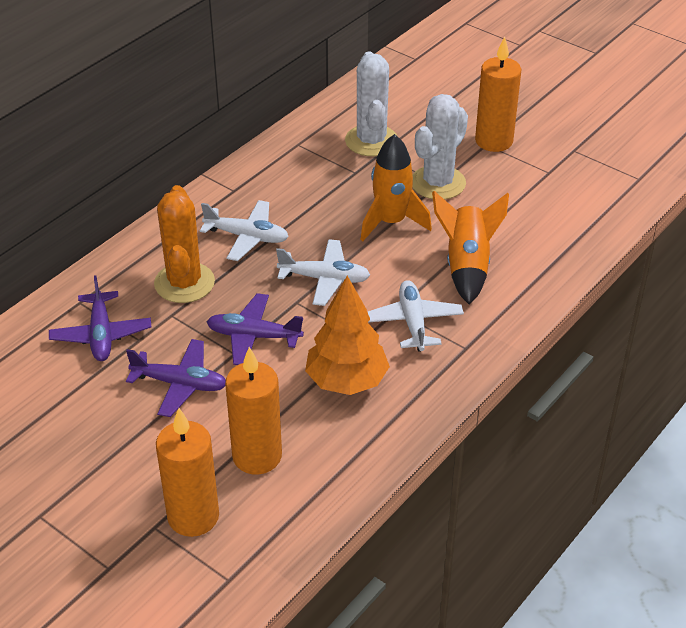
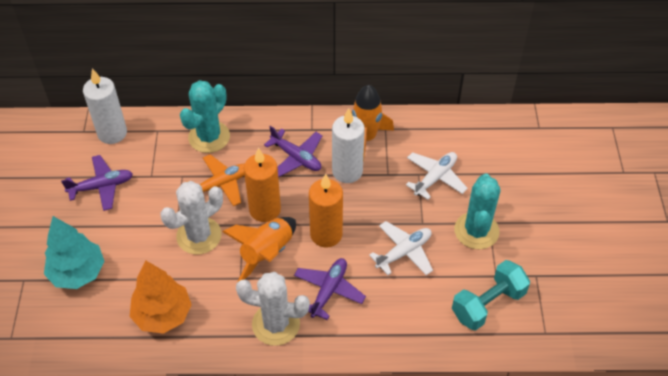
orange cactus: 1 -> 0
orange candle: 3 -> 2
orange plane: 0 -> 1
turquoise cactus: 0 -> 2
turquoise dumbbell: 0 -> 1
turquoise tree: 0 -> 1
white candle: 0 -> 2
white plane: 3 -> 2

